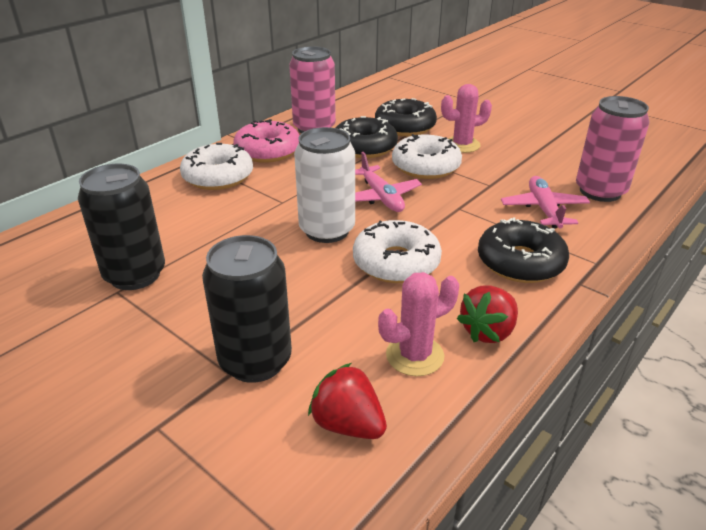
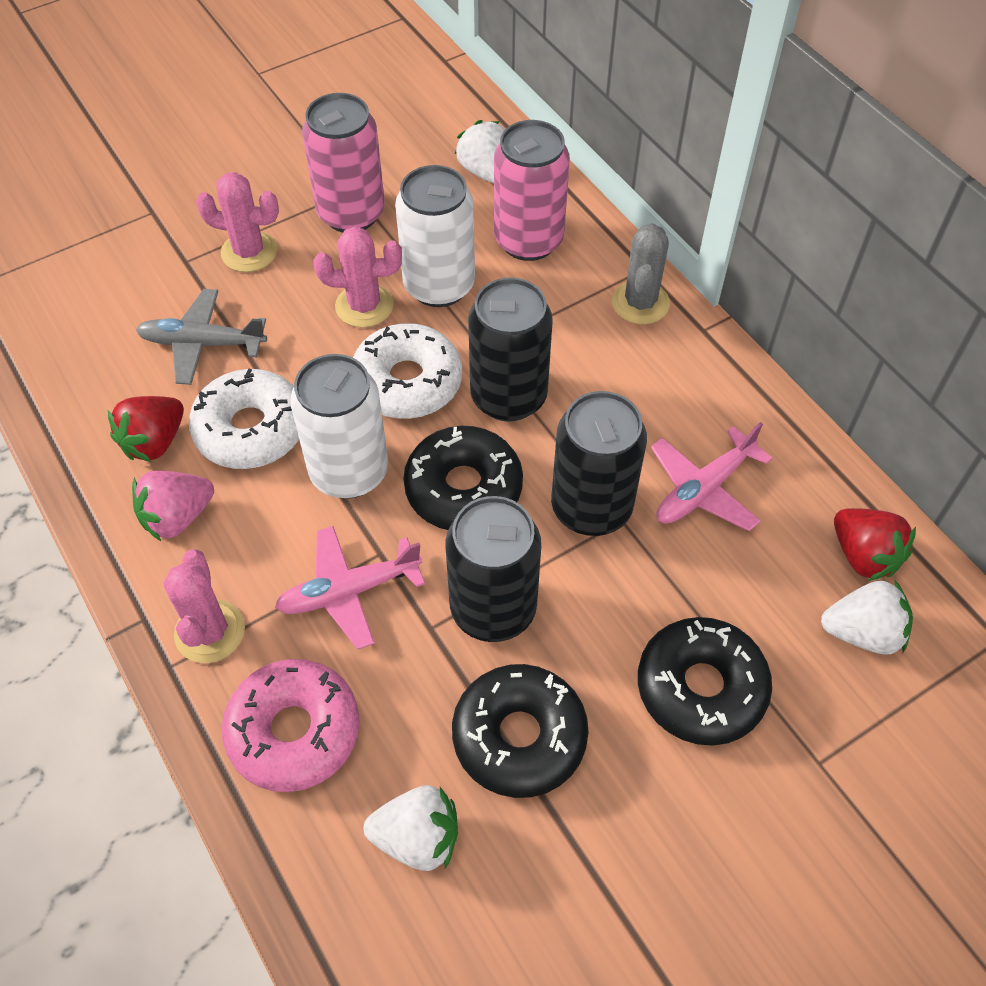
black can: 2 -> 3
grey cactus: 0 -> 1
grey plane: 0 -> 1
pink cactus: 2 -> 3
pink strawberry: 0 -> 1
white can: 1 -> 2
white donut: 3 -> 2
white strawberry: 0 -> 3

